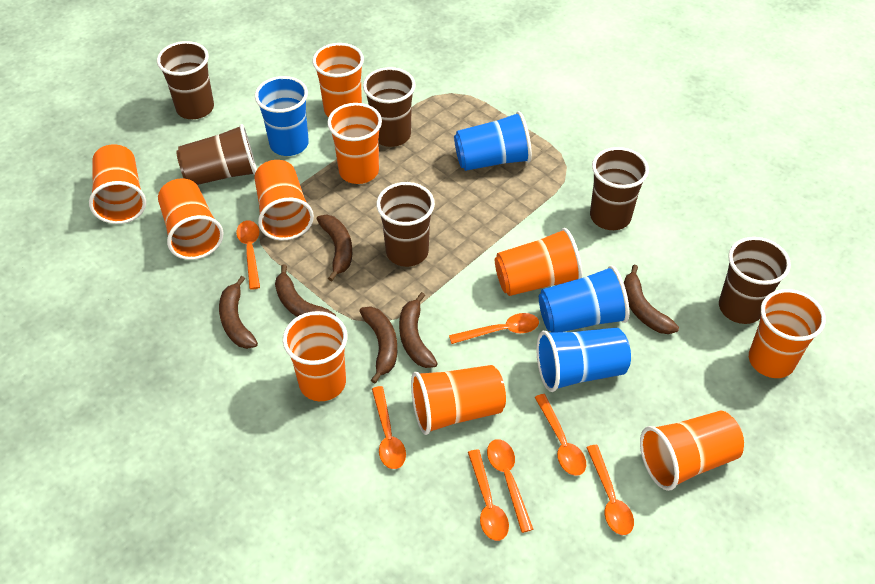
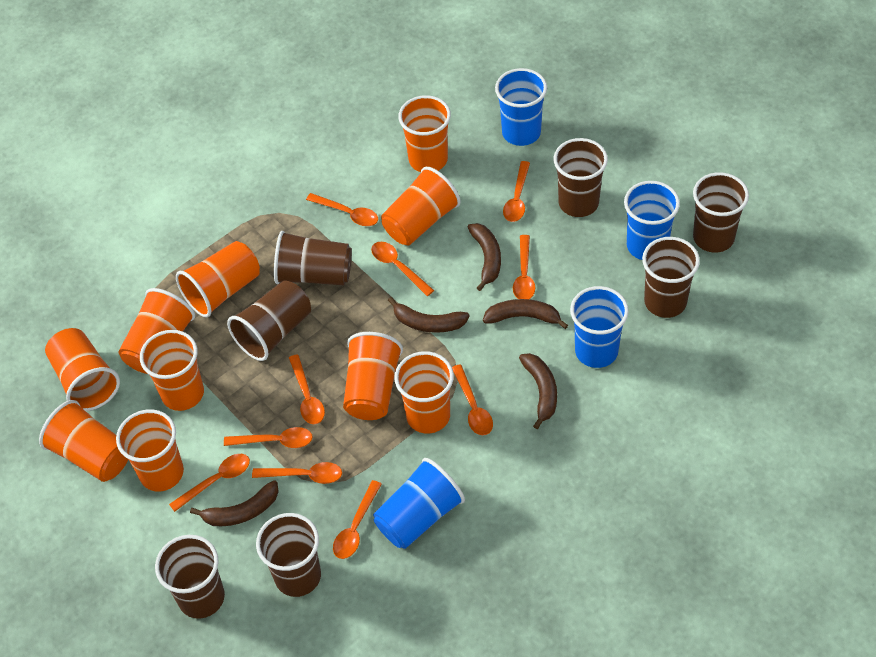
brown banana: 6 -> 5
brown cup: 6 -> 7
orange spoon: 7 -> 10

